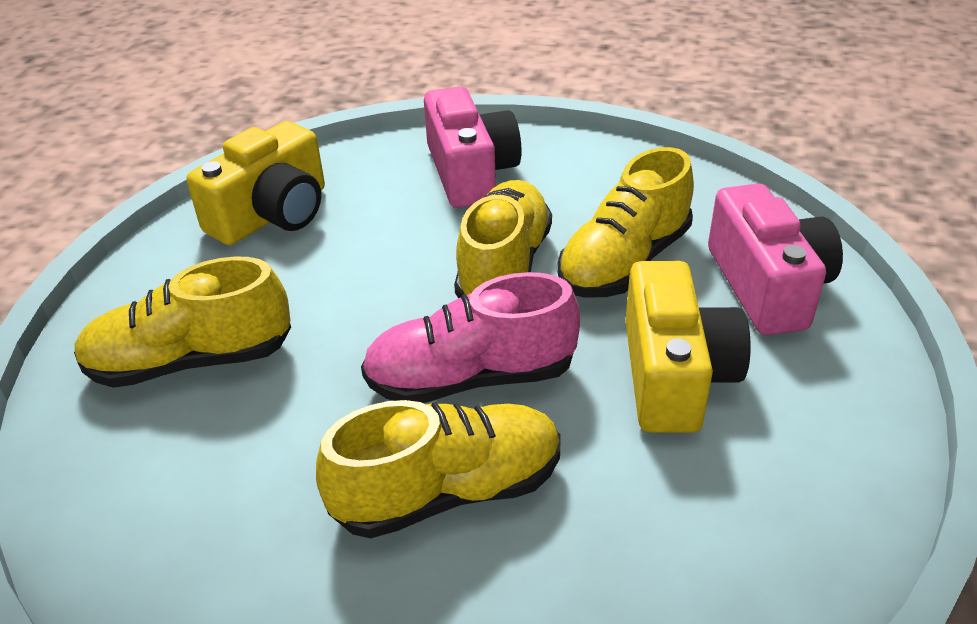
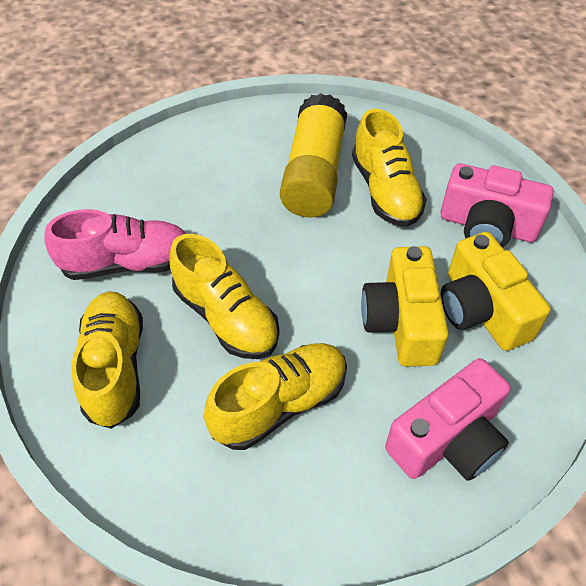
yellow glue stick: 0 -> 1

